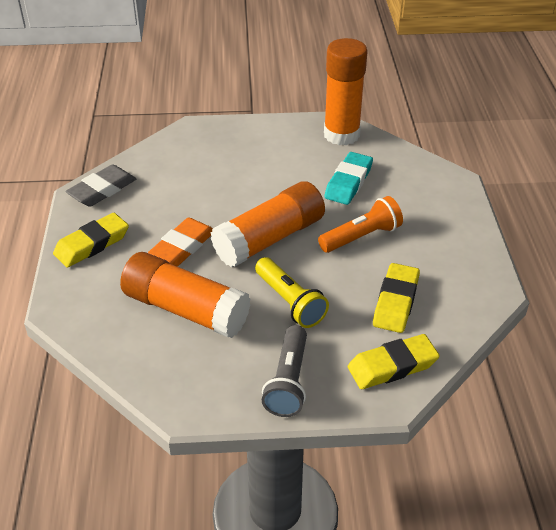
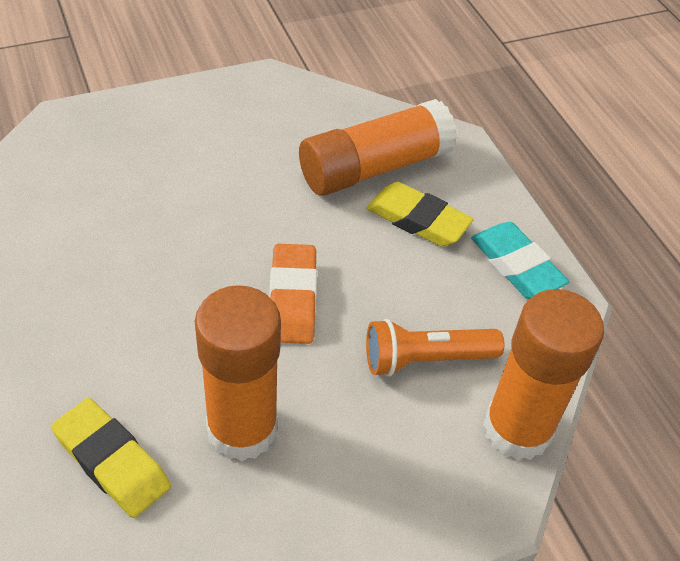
grey eraser: 1 -> 0
grey flashlight: 1 -> 0
yellow eraser: 3 -> 2
yellow flashlight: 1 -> 0

